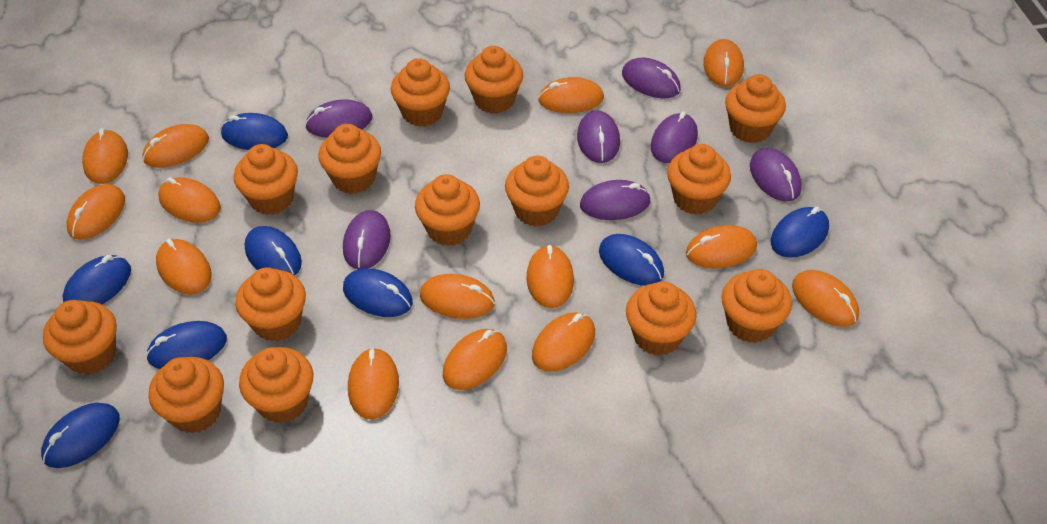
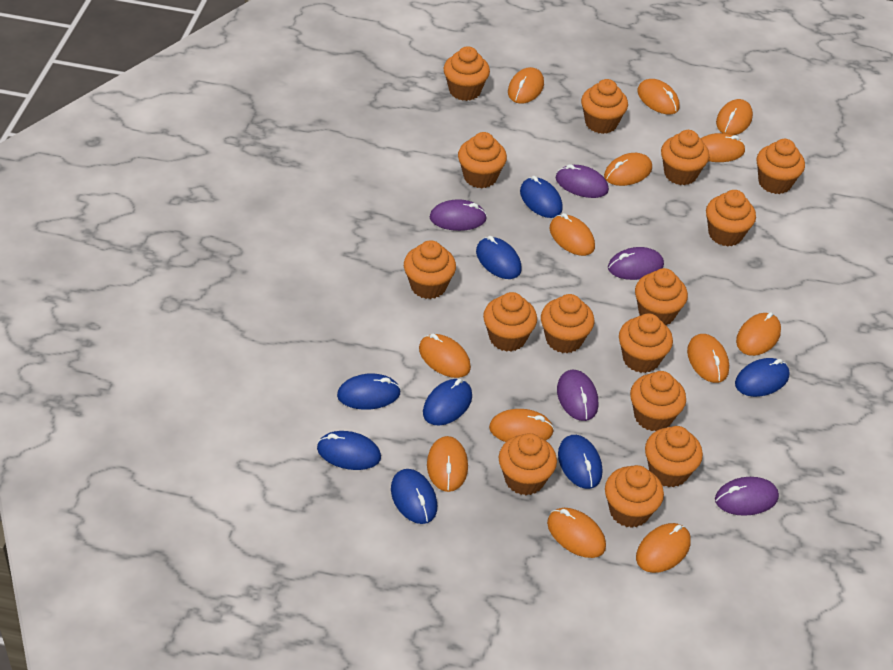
orange cupcake: 14 -> 15
orange mouse: 14 -> 13
purple mouse: 7 -> 5

